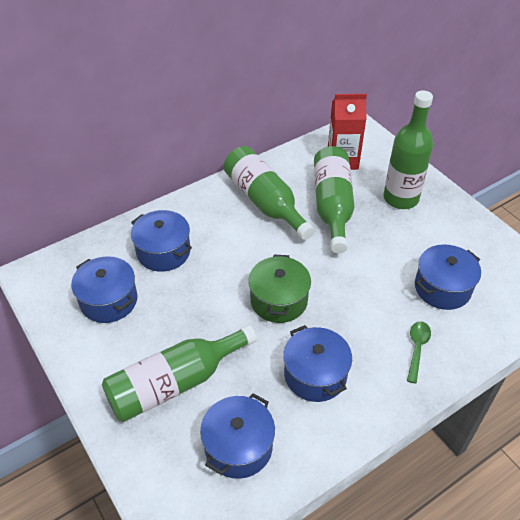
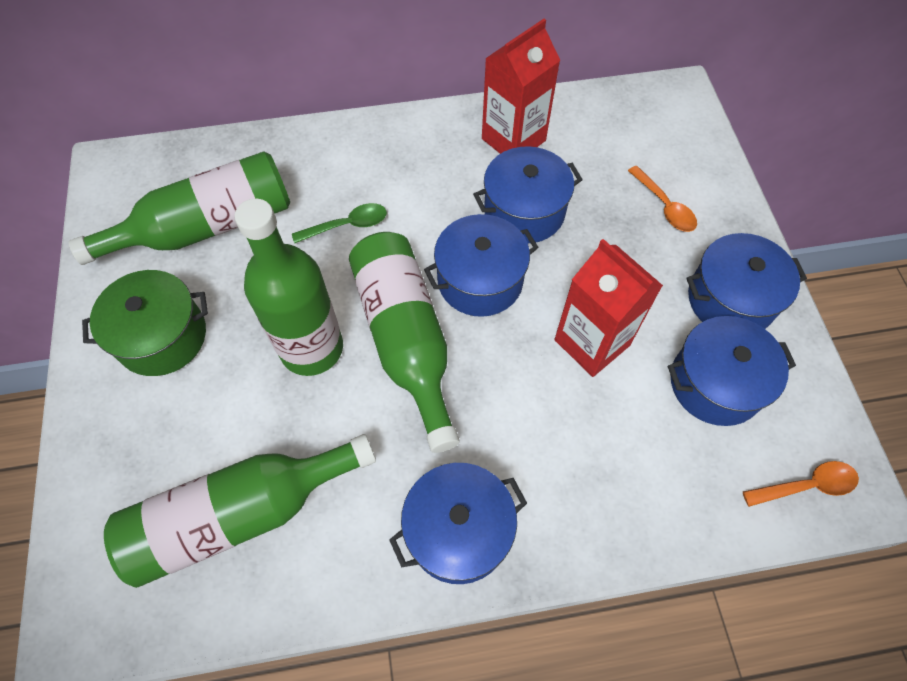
orange spoon: 0 -> 2
red carton: 1 -> 2

